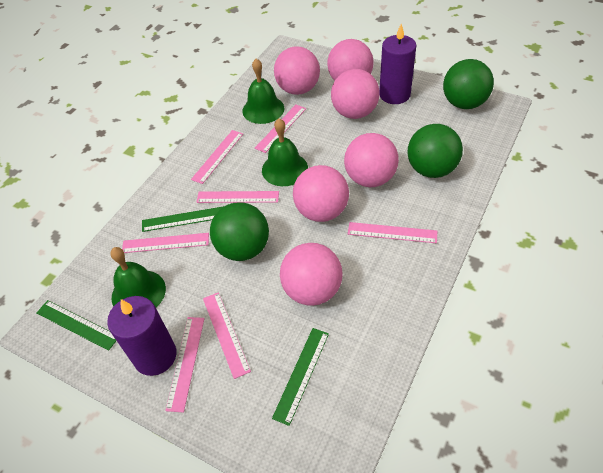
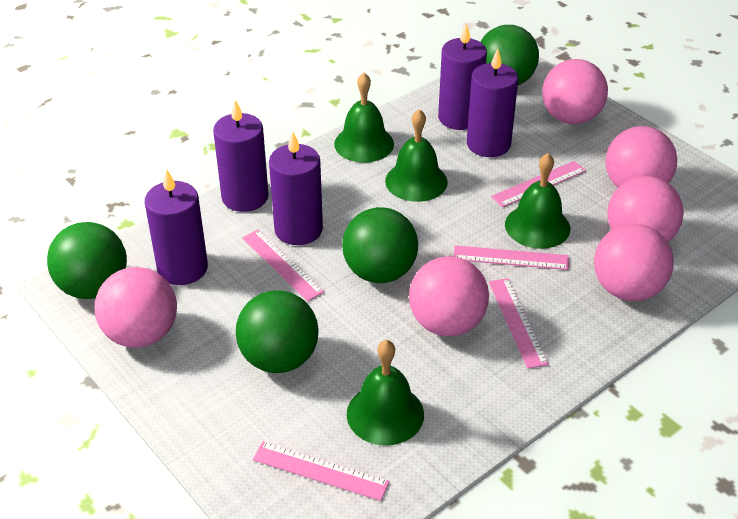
green ball: 3 -> 4
green bell: 3 -> 4
green ruler: 3 -> 0
pink ruler: 7 -> 5
purple candle: 2 -> 5

